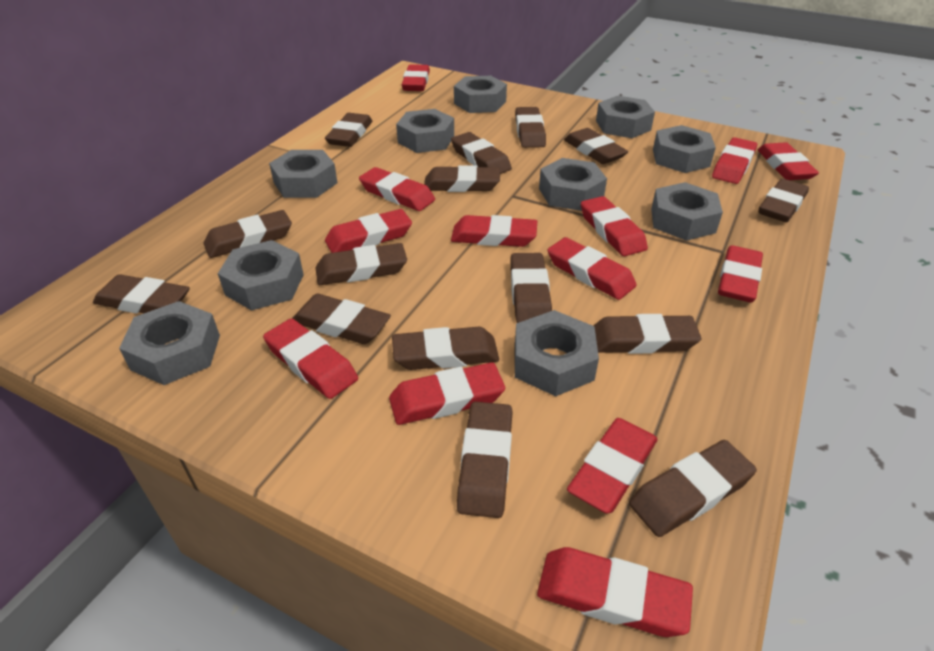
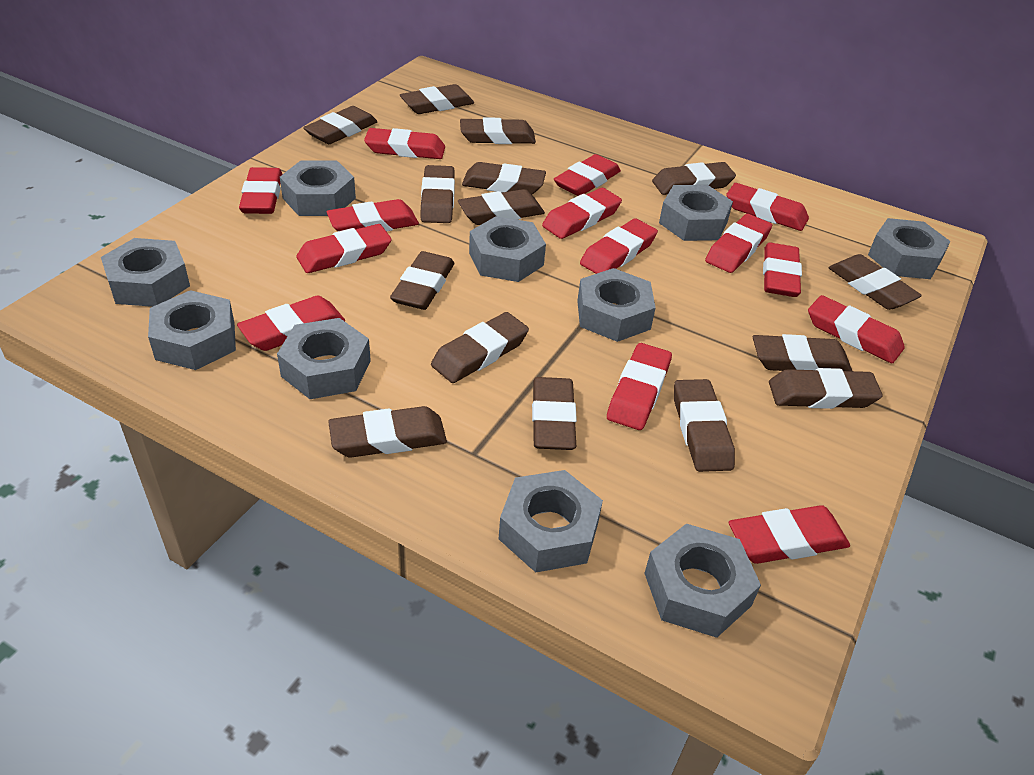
red eraser: 13 -> 14

